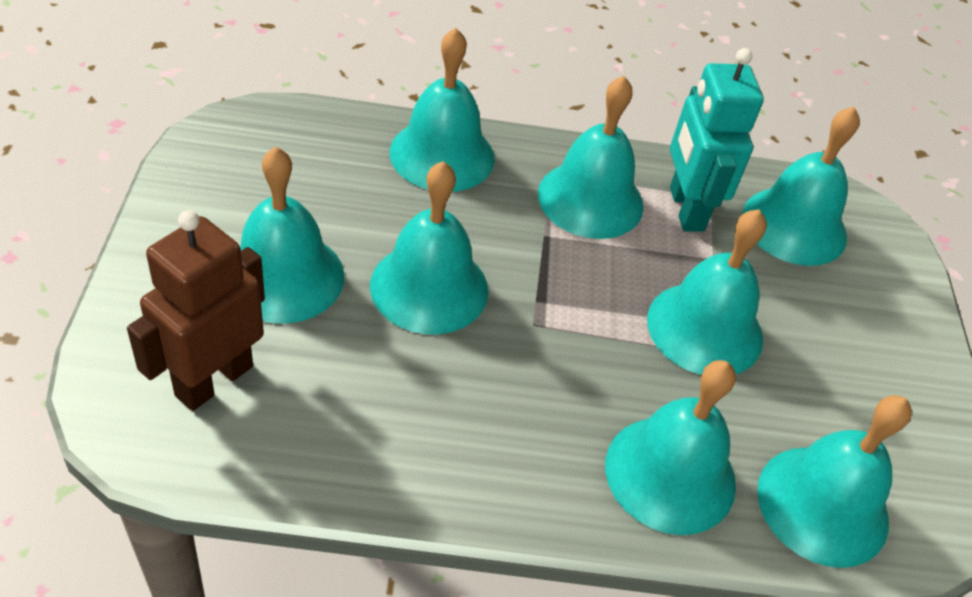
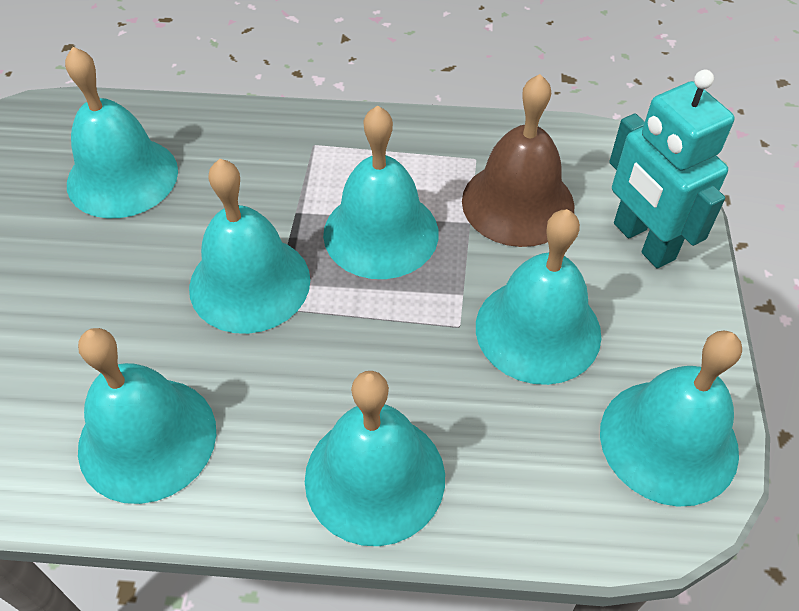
brown bell: 0 -> 1
brown robot: 1 -> 0
turquoise bell: 8 -> 7

